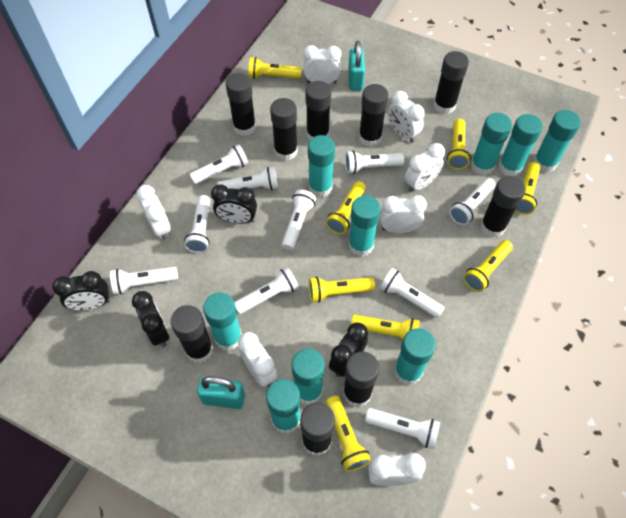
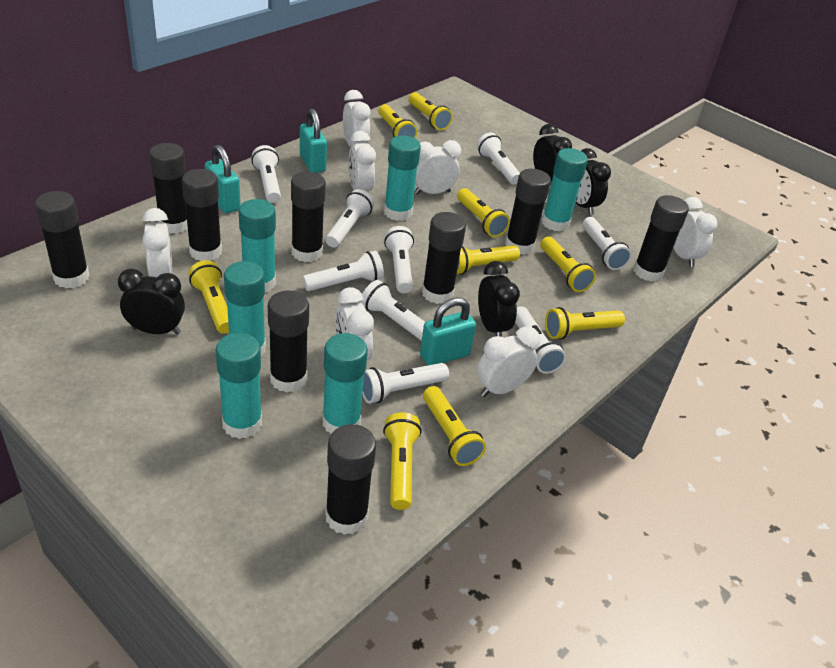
turquoise glue stick: 9 -> 6
turquoise padlock: 2 -> 3
white flashlight: 10 -> 9
yellow flashlight: 8 -> 9

